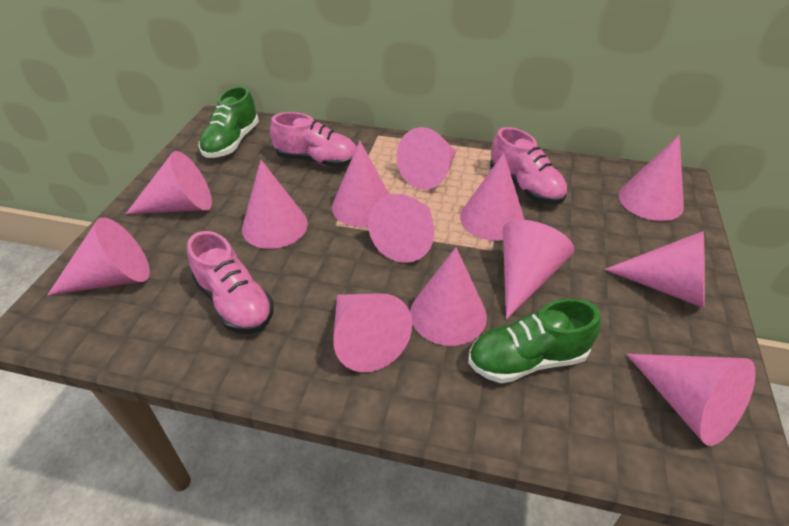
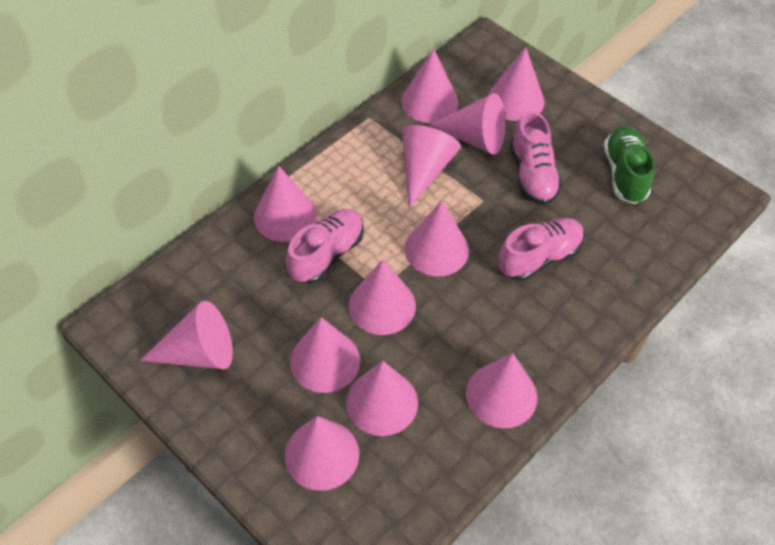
green shoe: 2 -> 1
pink cone: 13 -> 12

